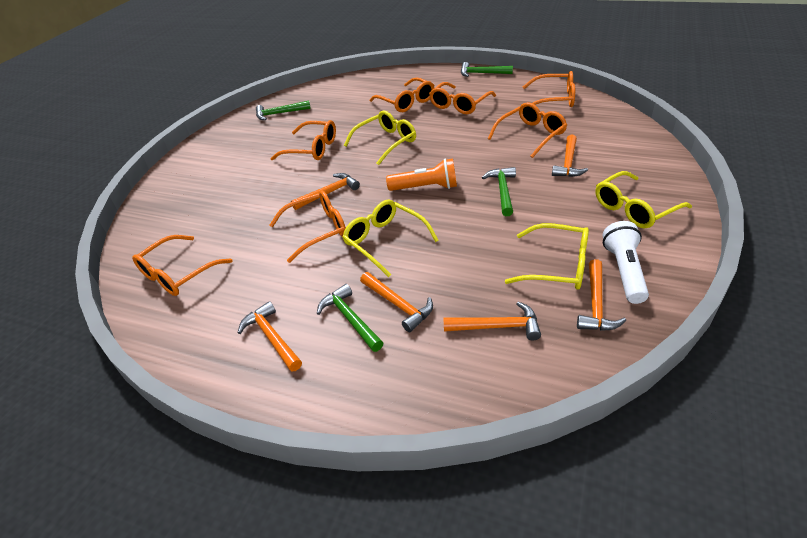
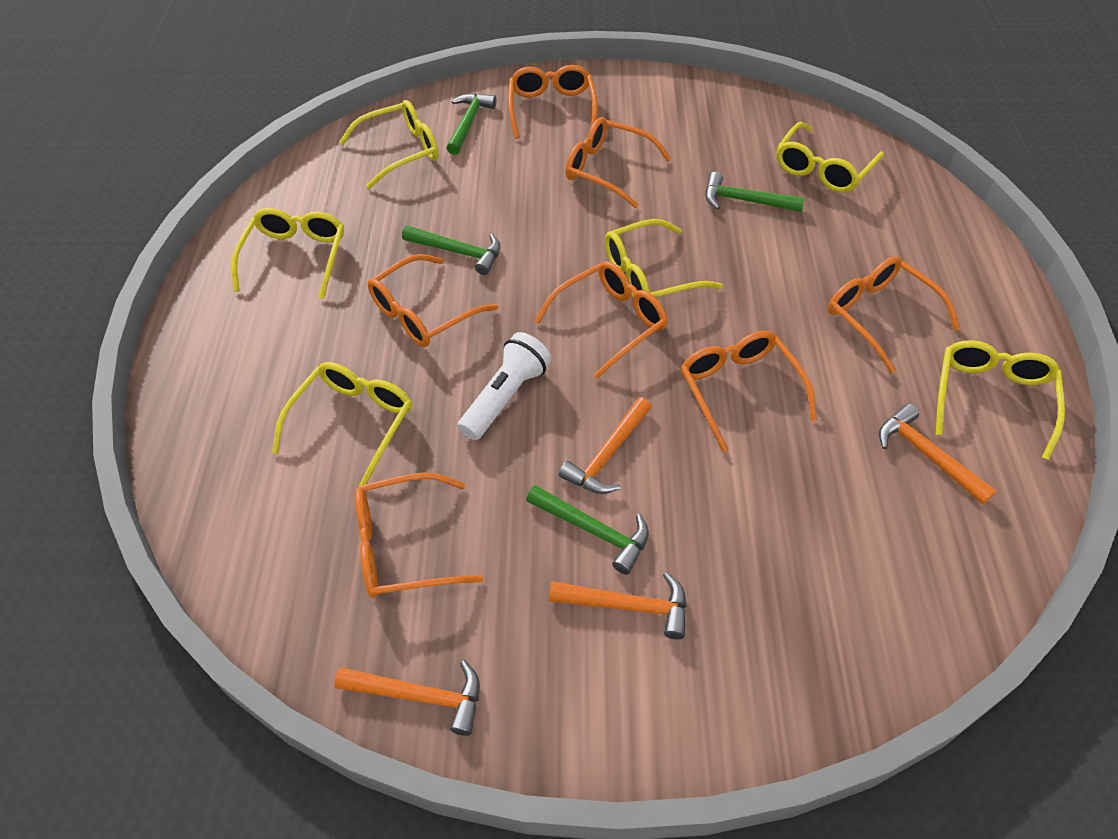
orange flashlight: 1 -> 0
orange hammer: 6 -> 4
yellow glasses: 4 -> 6

